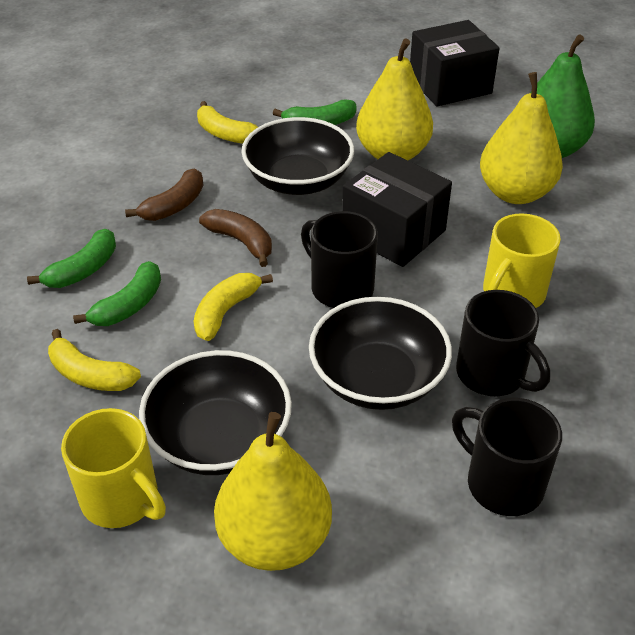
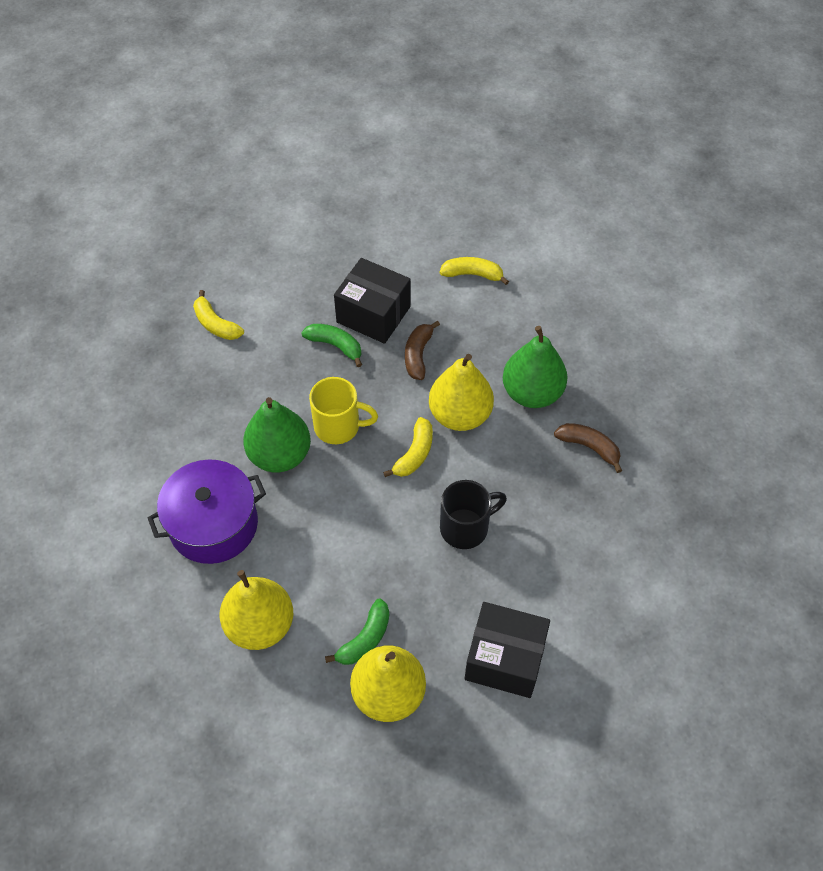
black bowl: 3 -> 0
black mug: 3 -> 1
green banana: 3 -> 2
green pear: 1 -> 2
purple pot: 0 -> 1
yellow mug: 2 -> 1

